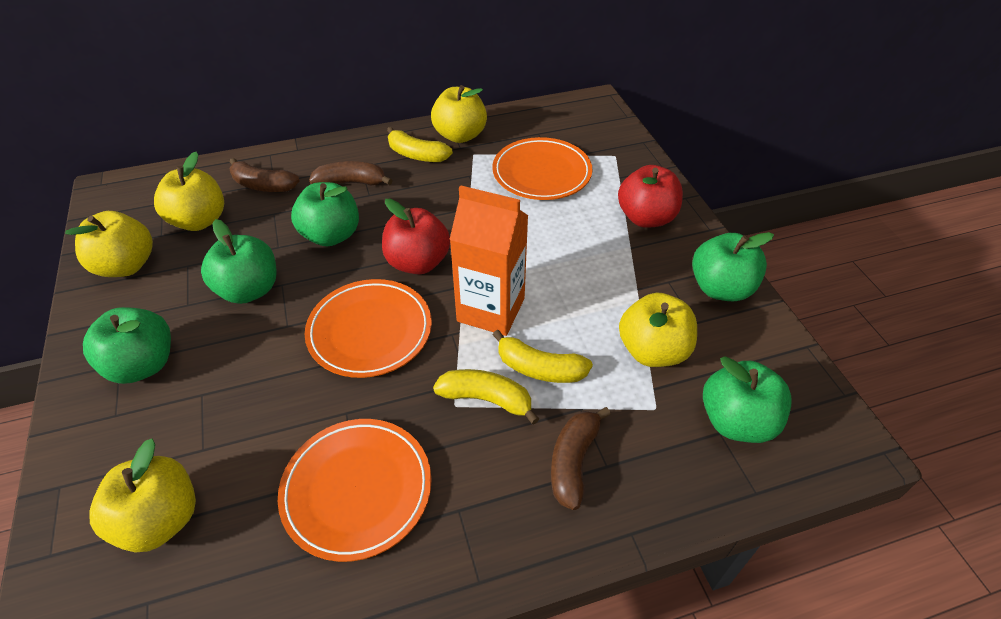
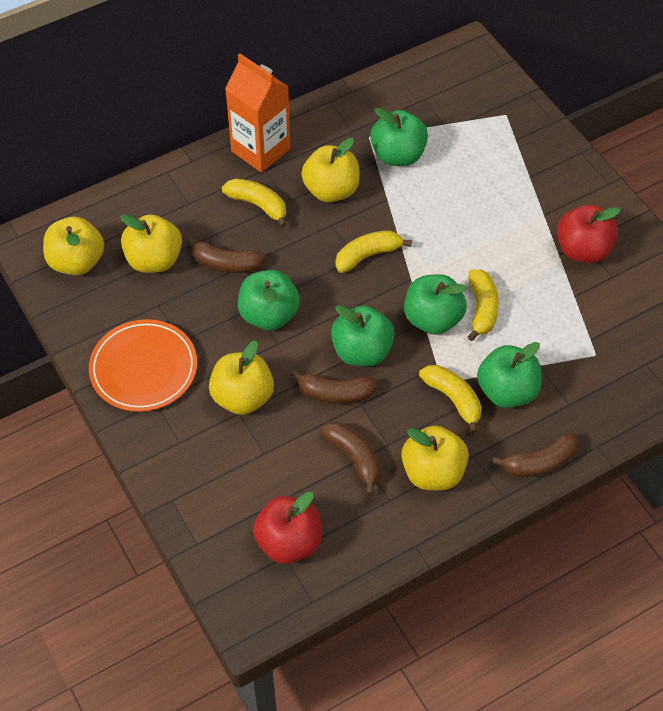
brown banana: 3 -> 4
orange plate: 3 -> 1
yellow banana: 3 -> 4

